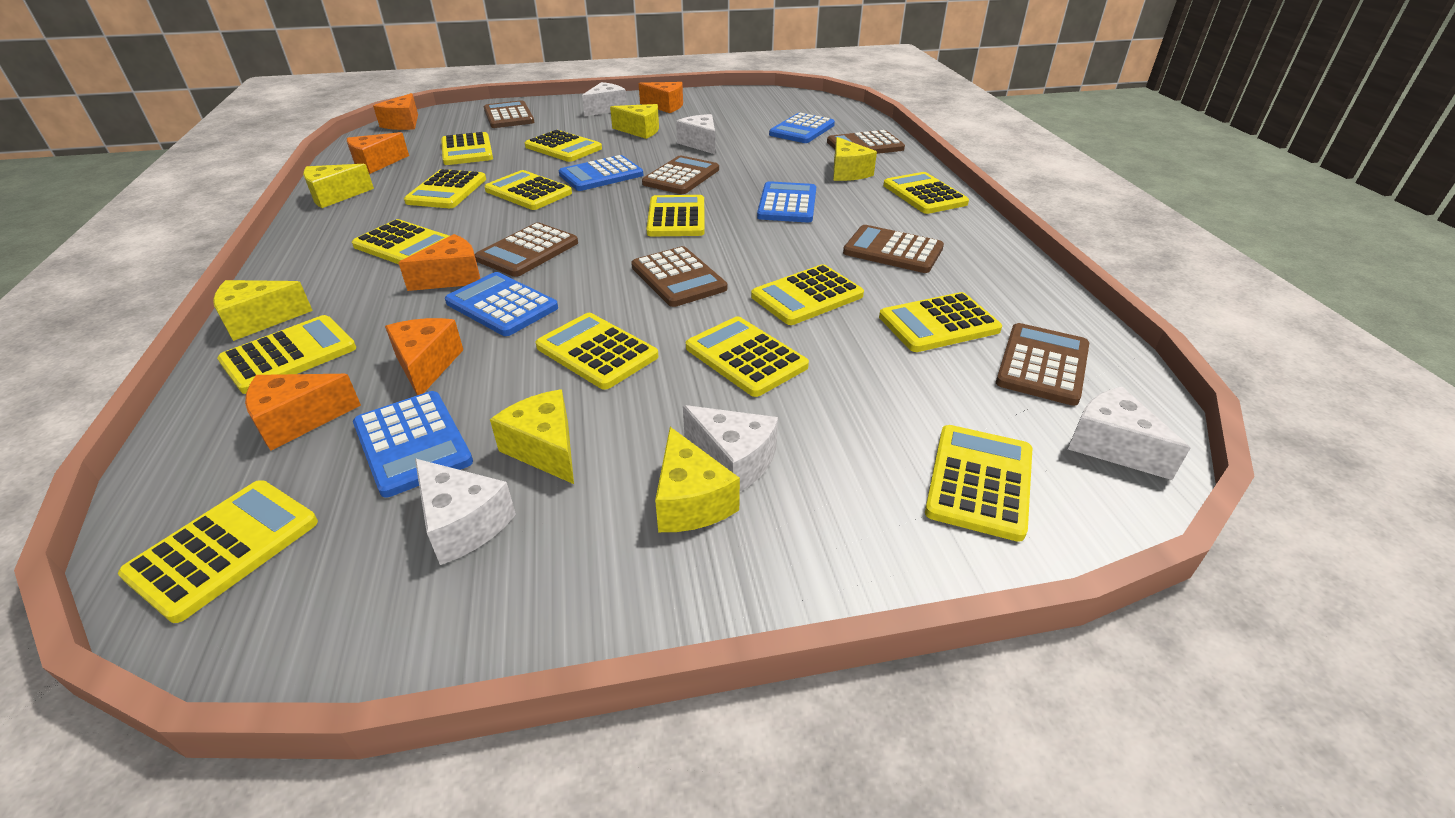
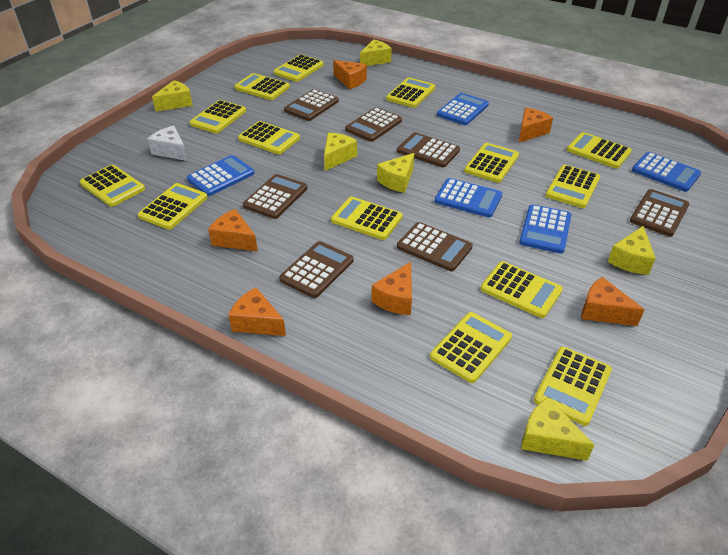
white cheese: 5 -> 1

